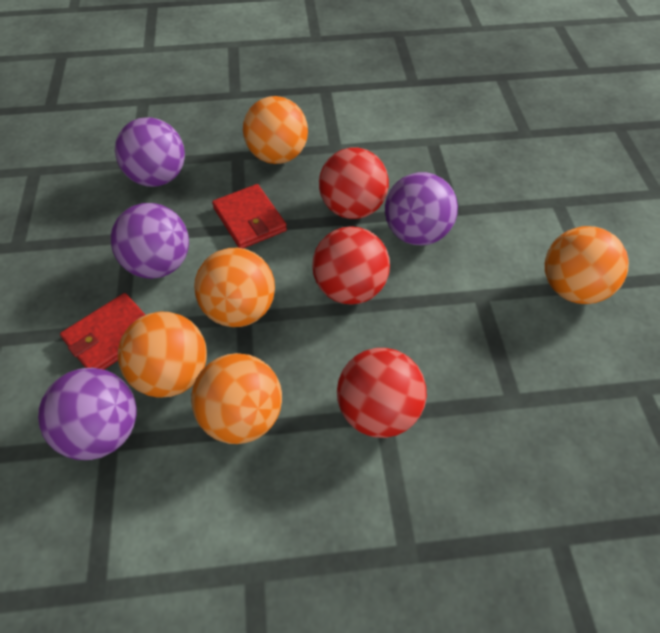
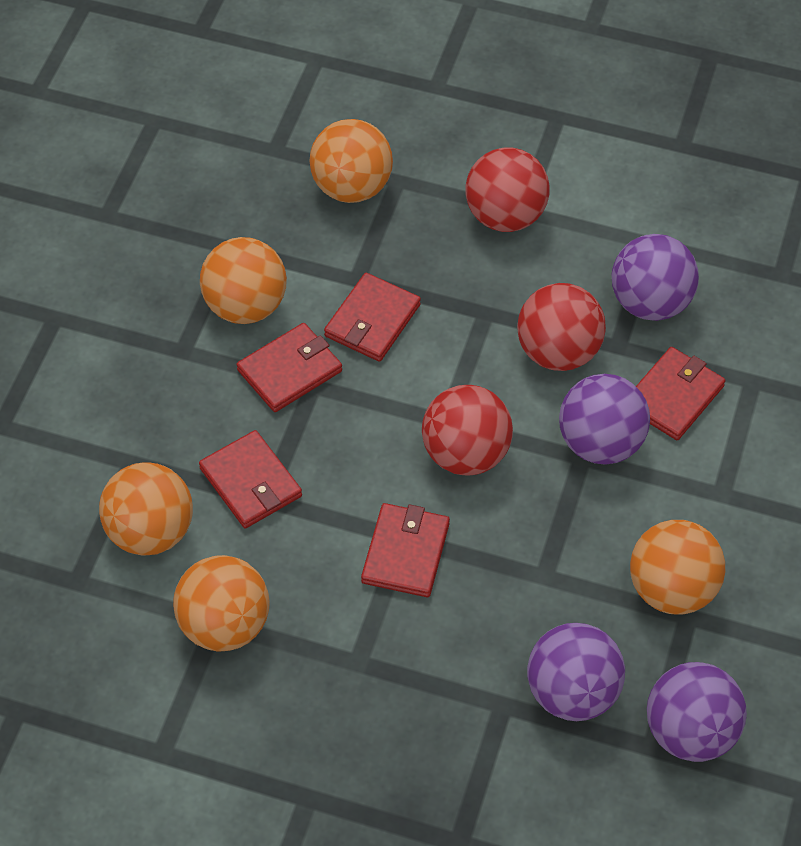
red wallet: 2 -> 5

